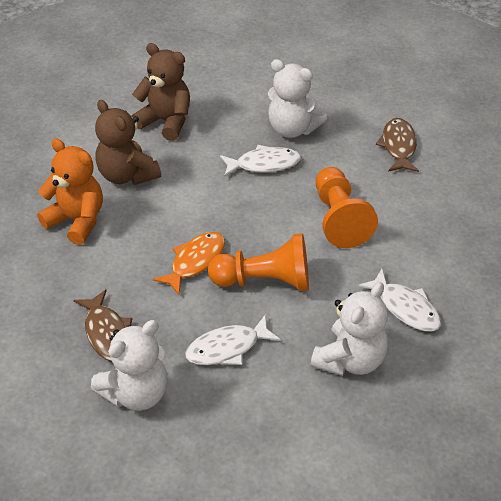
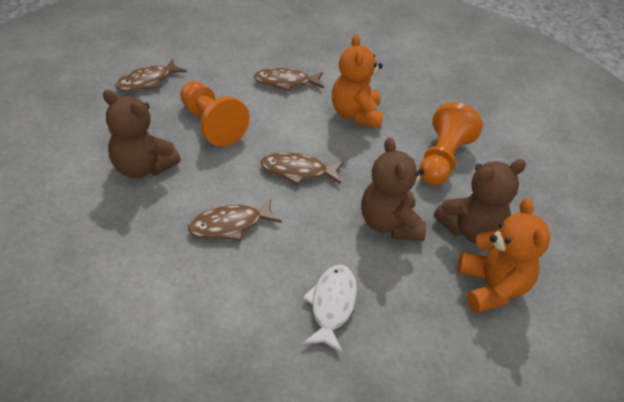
brown fish: 2 -> 4
brown teddy bear: 2 -> 3
orange fish: 1 -> 0
orange teddy bear: 1 -> 2
white fish: 3 -> 1
white teddy bear: 3 -> 0

